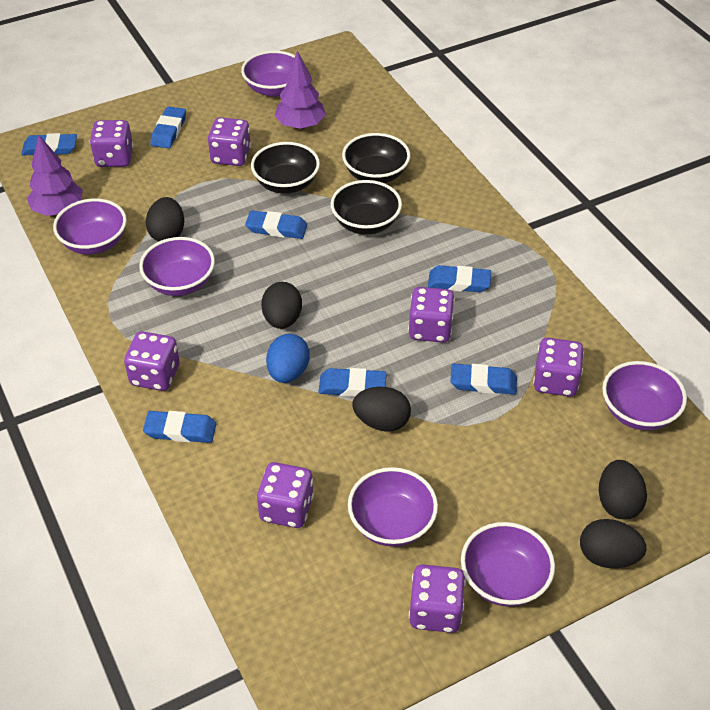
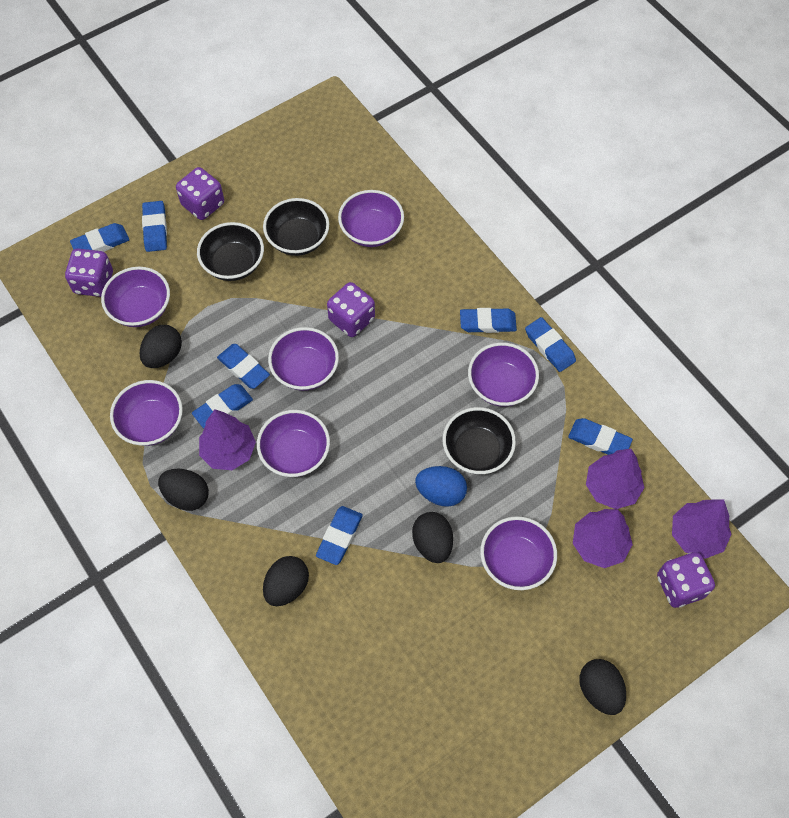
blue eraser: 7 -> 8
purple bowl: 6 -> 7
purple dice: 7 -> 4
purple tree: 2 -> 4

